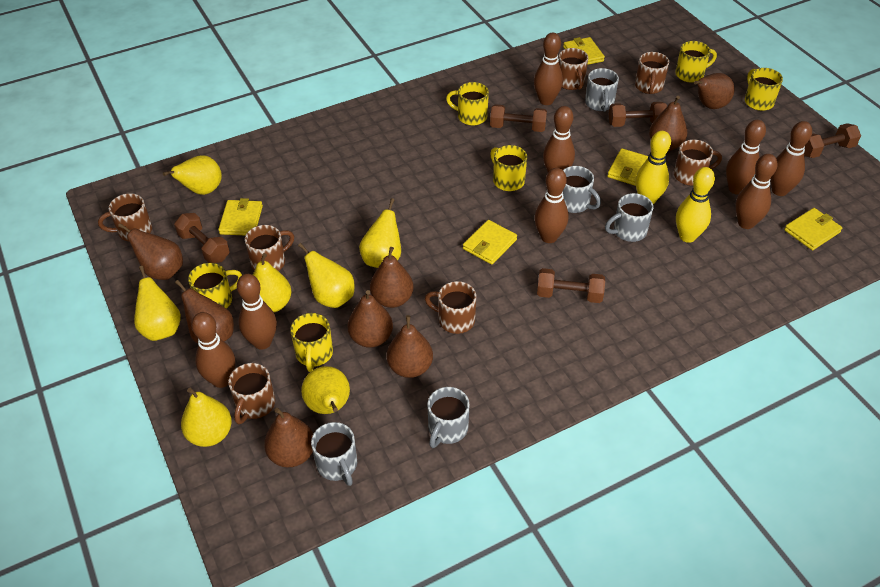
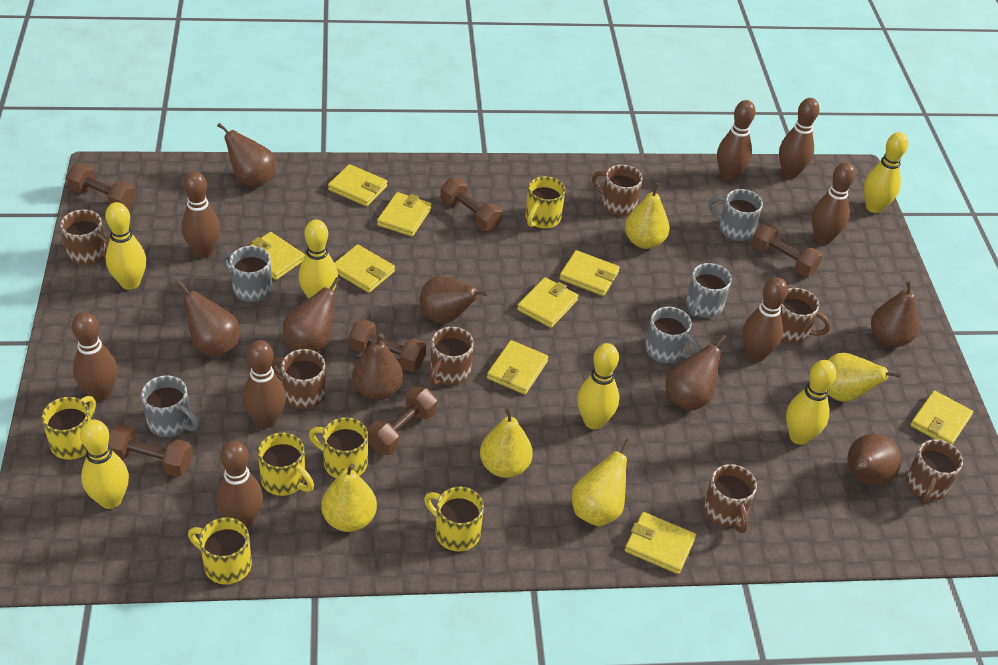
brown dumbbell: 5 -> 6
yellow bowling pin: 2 -> 6
yellow pear: 7 -> 5
yellow wallet: 5 -> 9

